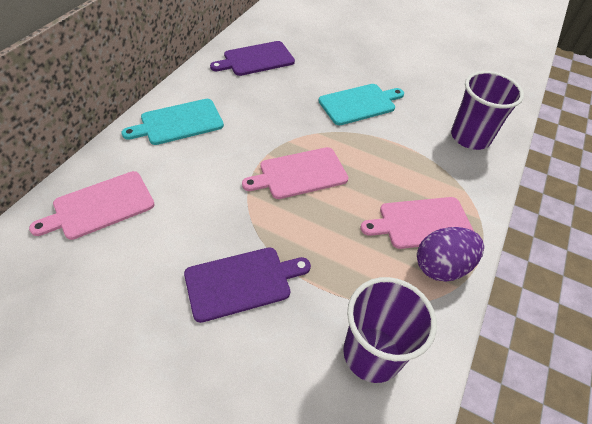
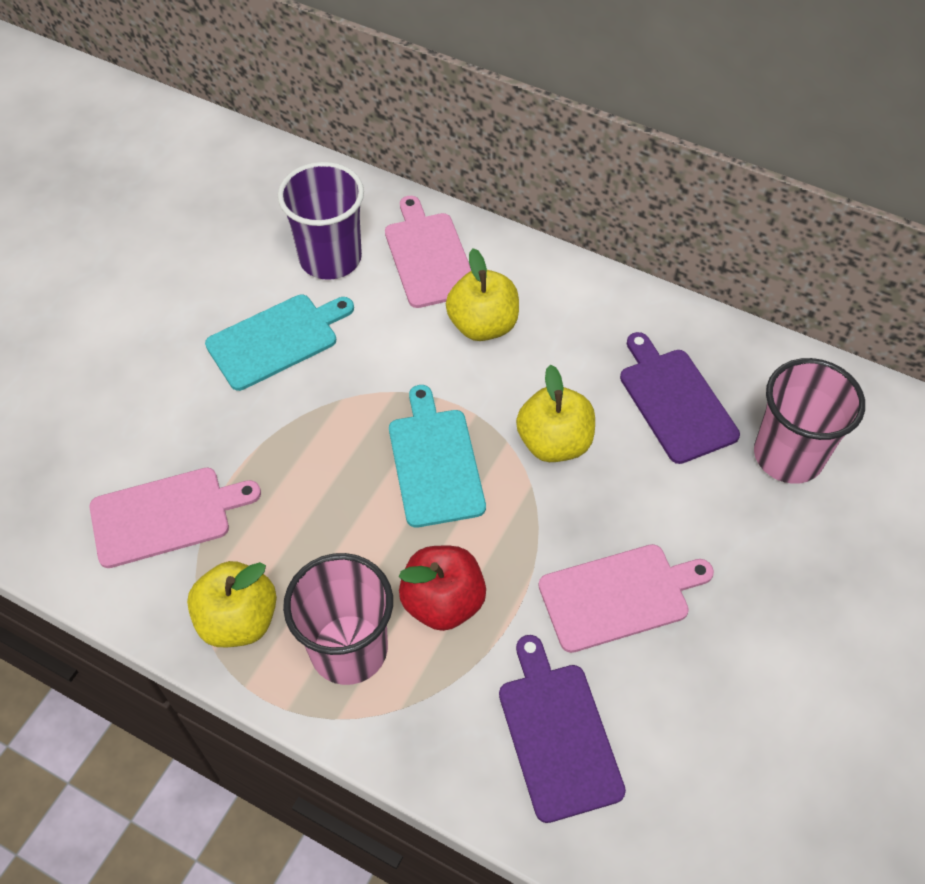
pink cup: 0 -> 2
purple cup: 2 -> 1
purple egg: 1 -> 0
red apple: 0 -> 1
yellow apple: 0 -> 3

